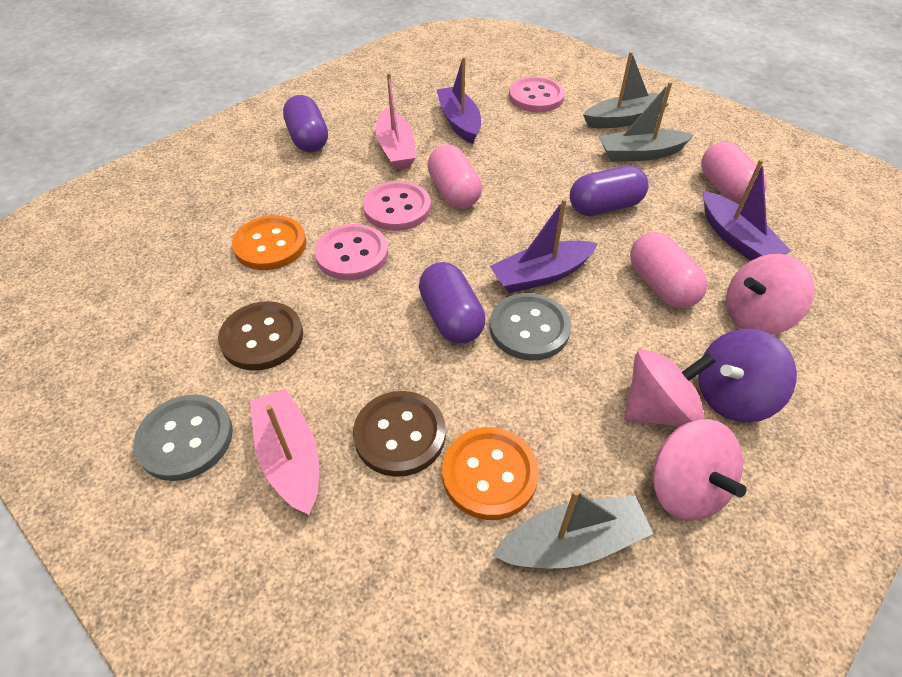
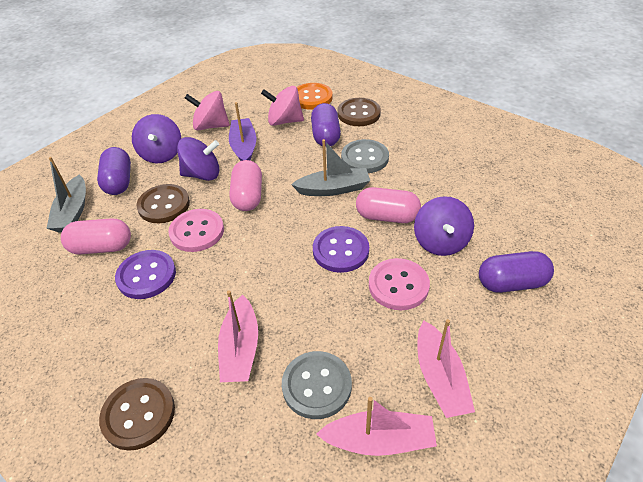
brown button: 2 -> 3
grey boat: 3 -> 2
orange button: 2 -> 1
pink boat: 2 -> 3
pink button: 3 -> 2
pink spinning top: 3 -> 2
purple boat: 3 -> 1
purple button: 0 -> 2
purple spinning top: 1 -> 3

